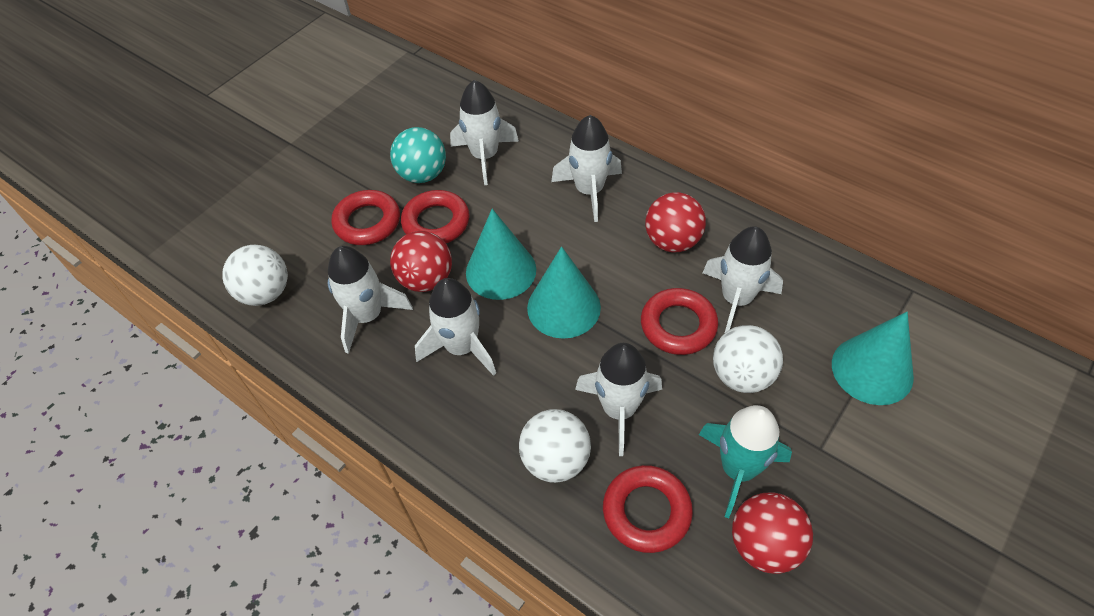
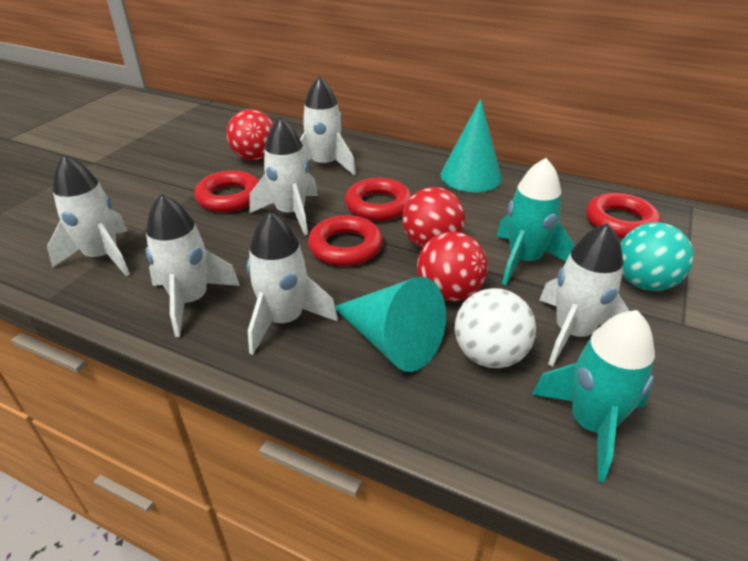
turquoise cone: 3 -> 2
turquoise rocket: 1 -> 2
white ball: 3 -> 1

